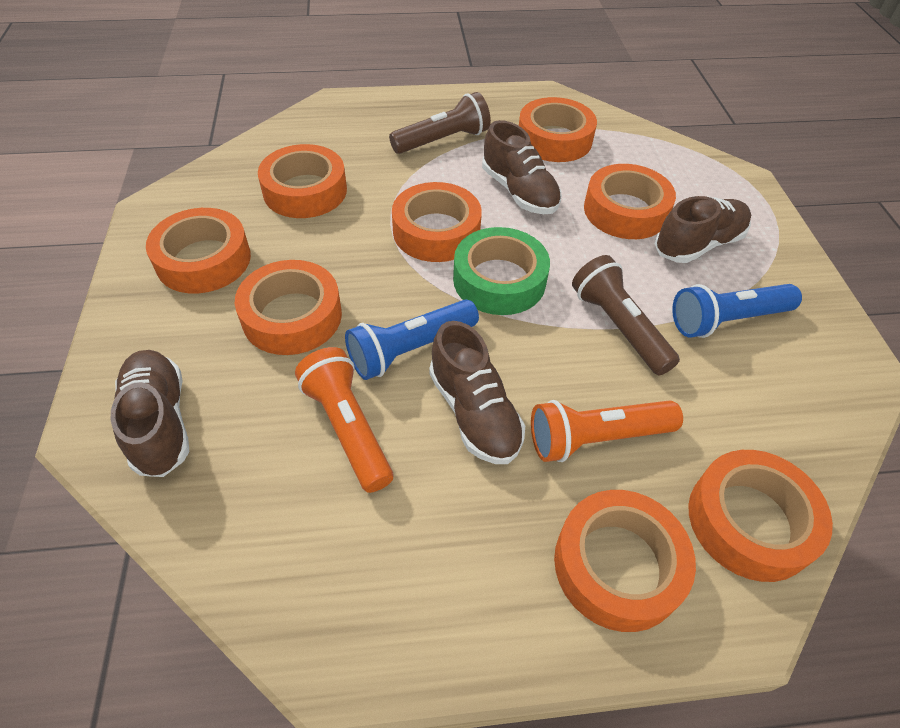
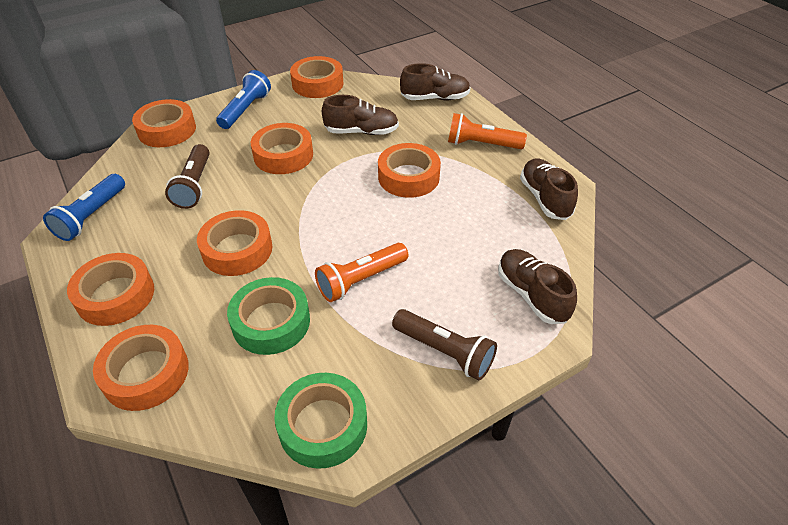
green tape: 1 -> 2
orange tape: 8 -> 7

